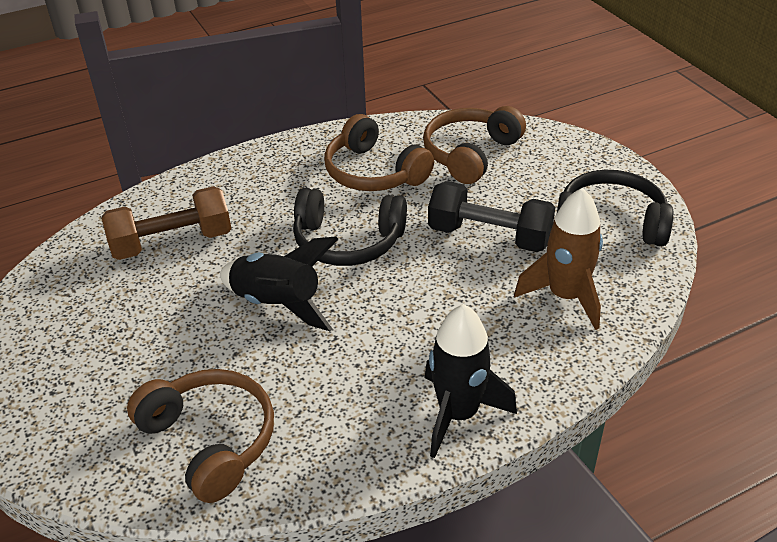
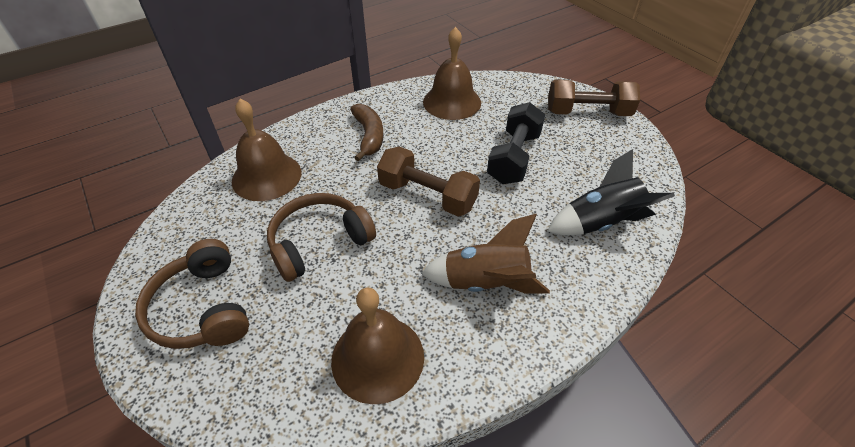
black headphones: 2 -> 0
black rocket: 2 -> 1
brown banana: 0 -> 1
brown bell: 0 -> 3
brown dumbbell: 1 -> 2
brown headphones: 3 -> 2

